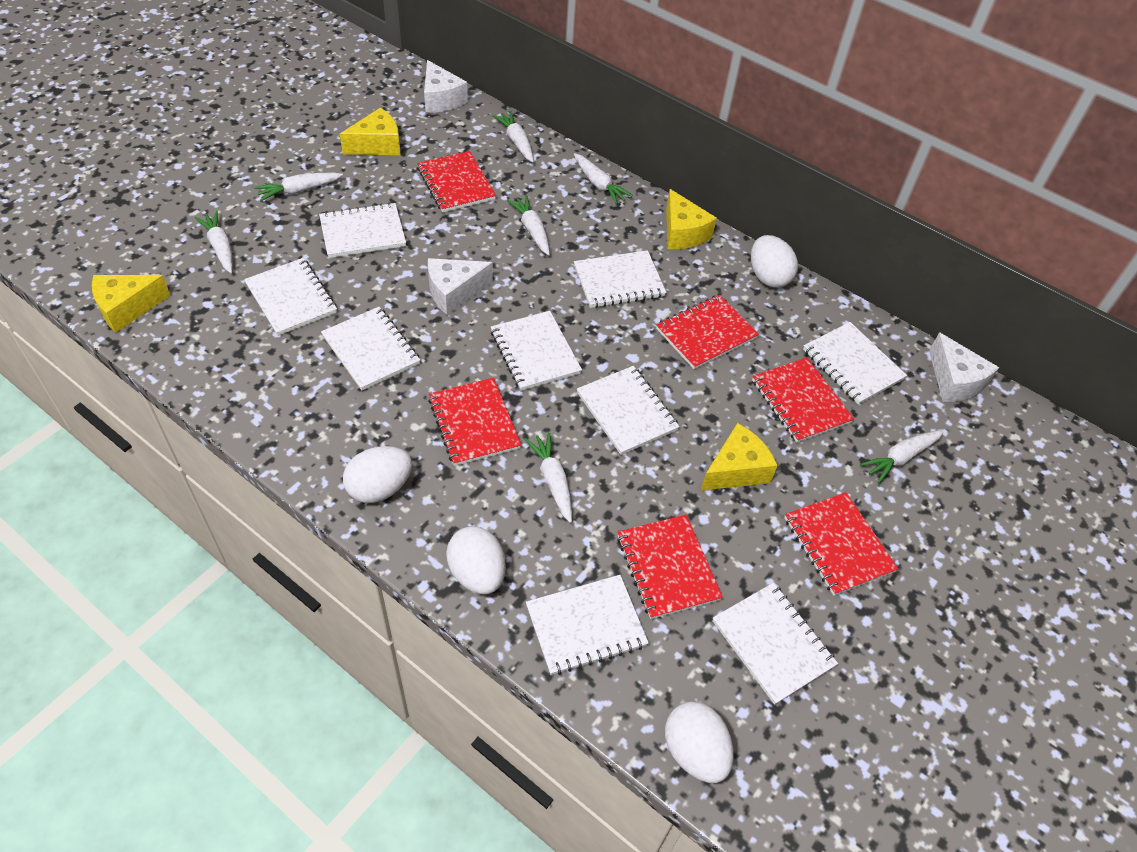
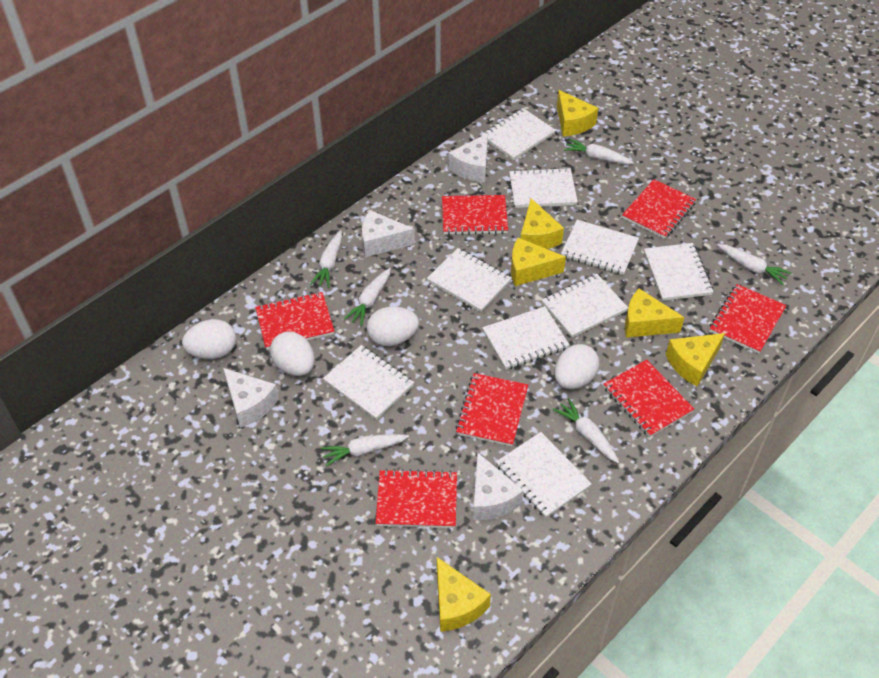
red notebook: 6 -> 7
white carrot: 7 -> 6
white cheese: 3 -> 4
yellow cheese: 4 -> 6

